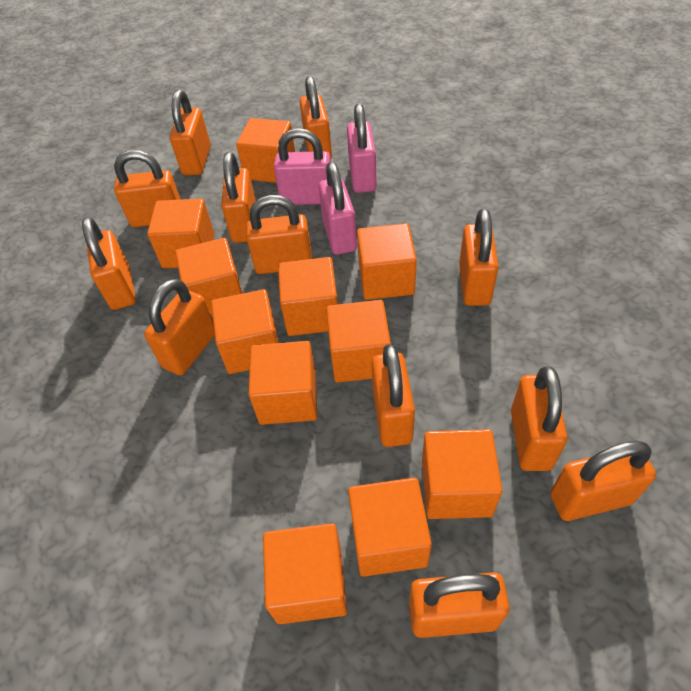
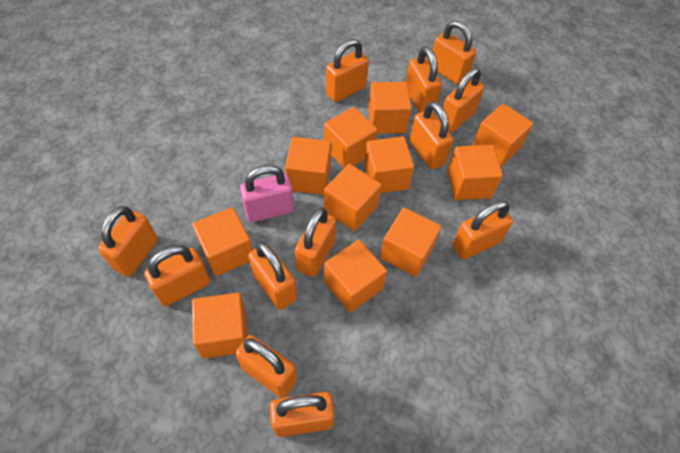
pink padlock: 3 -> 1

